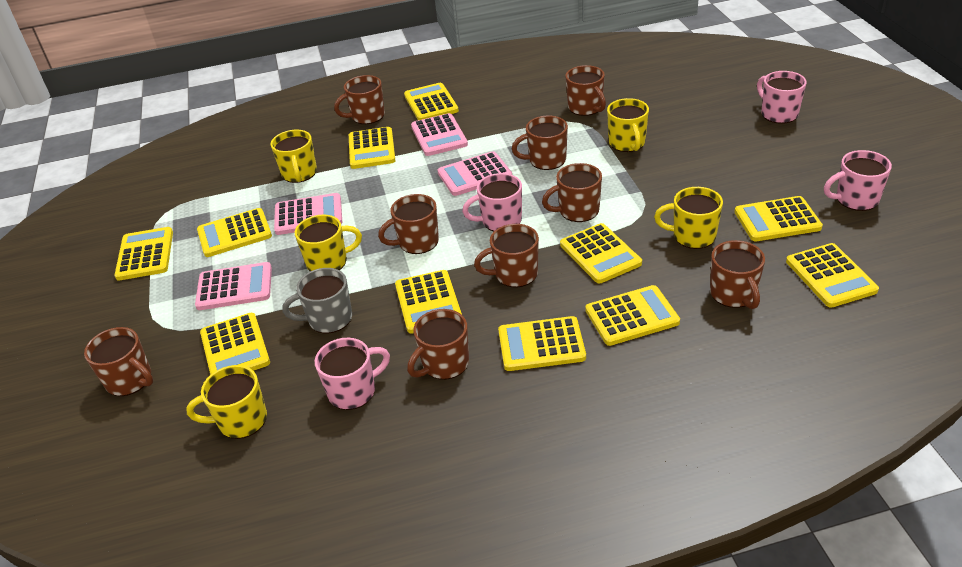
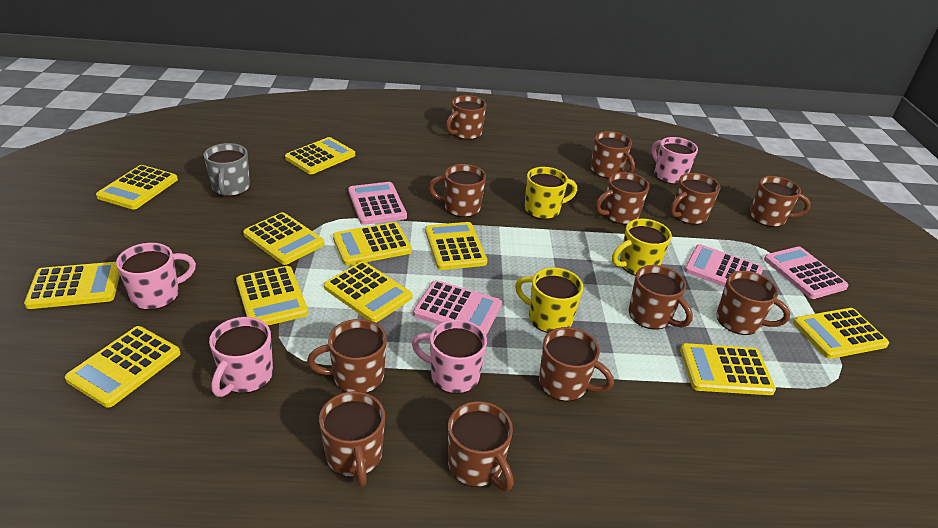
brown mug: 9 -> 12
yellow mug: 5 -> 3

